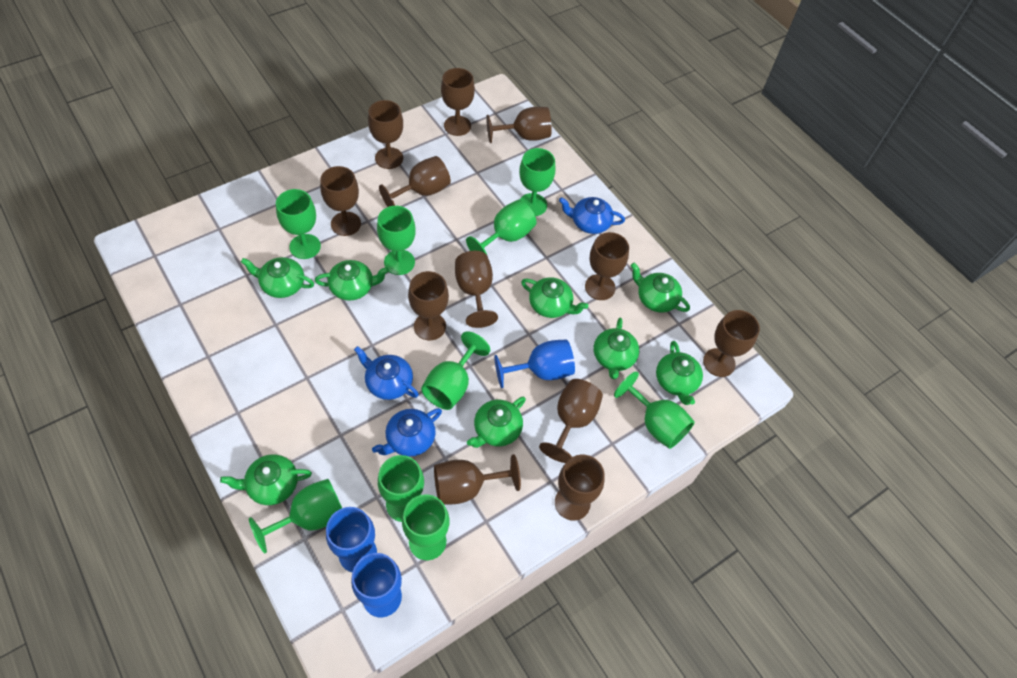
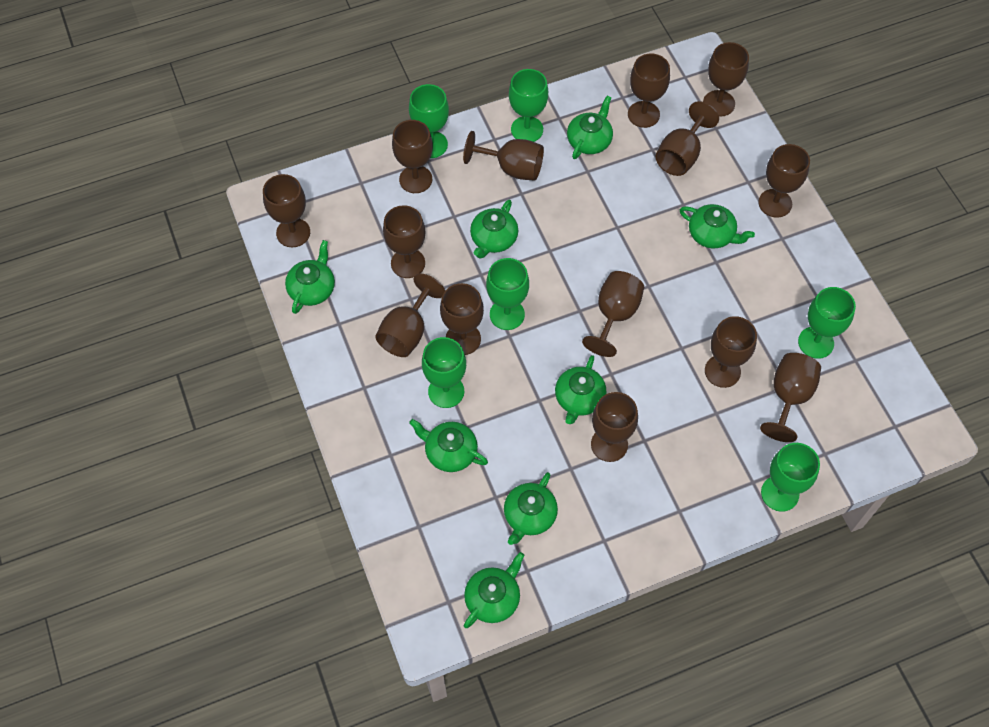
blue goblet: 3 -> 0
blue teapot: 3 -> 0
brown goblet: 12 -> 14
green goblet: 9 -> 6

